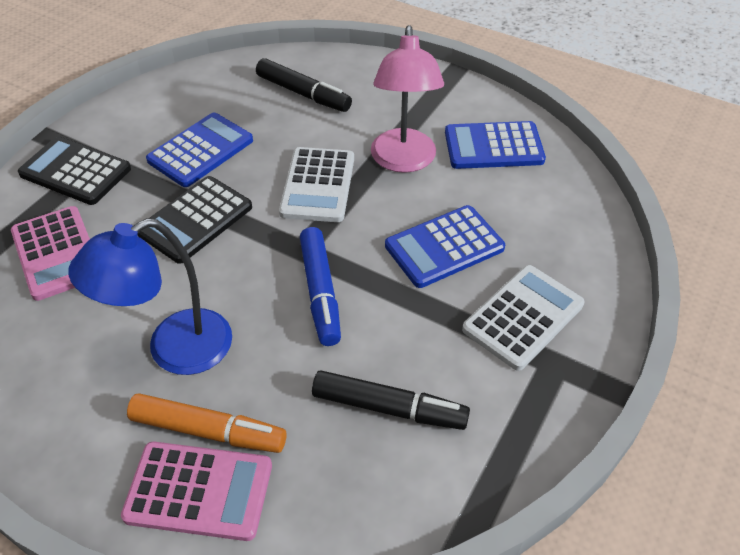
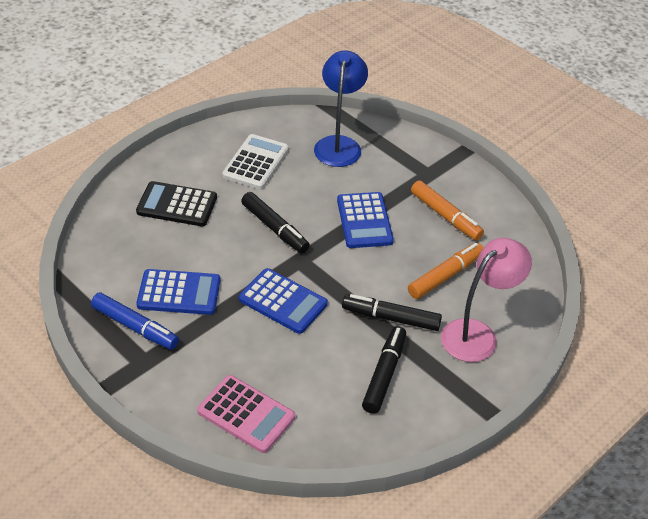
black calculator: 2 -> 1
black marker: 2 -> 3
orange marker: 1 -> 2
pink calculator: 2 -> 1
white calculator: 2 -> 1

